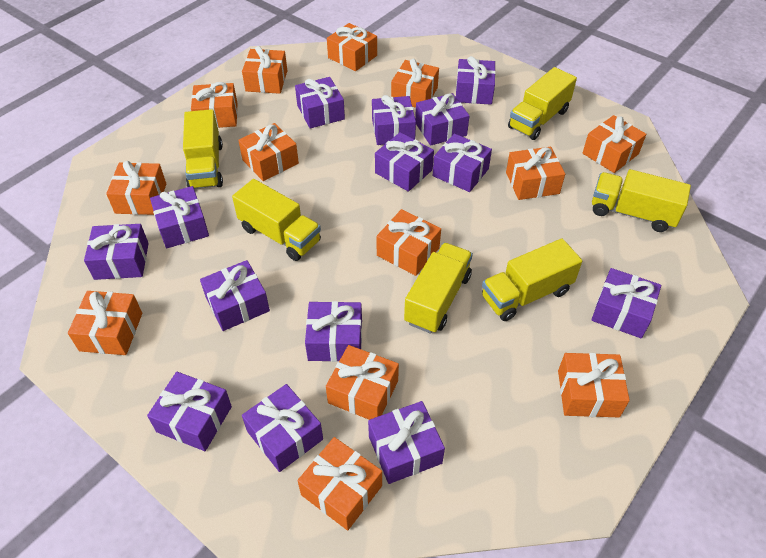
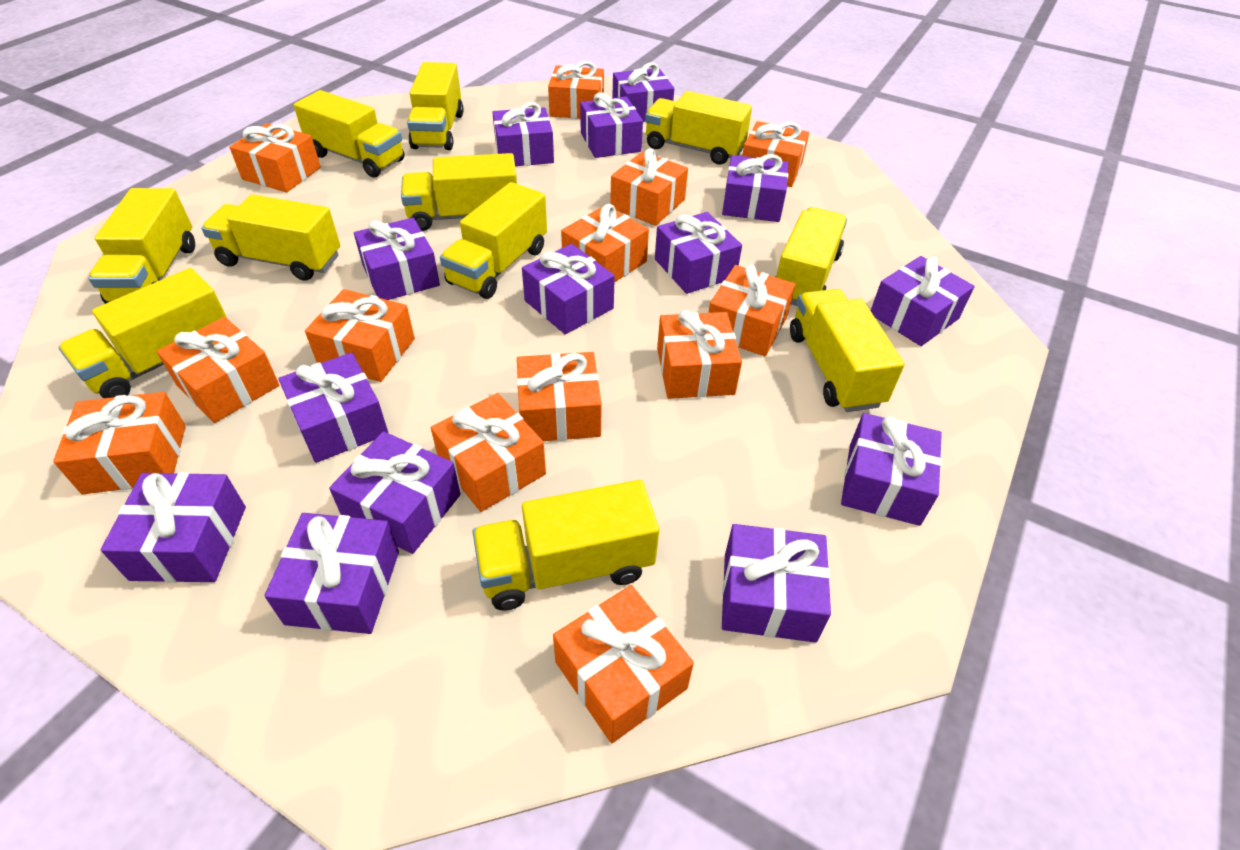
yellow truck: 6 -> 11

